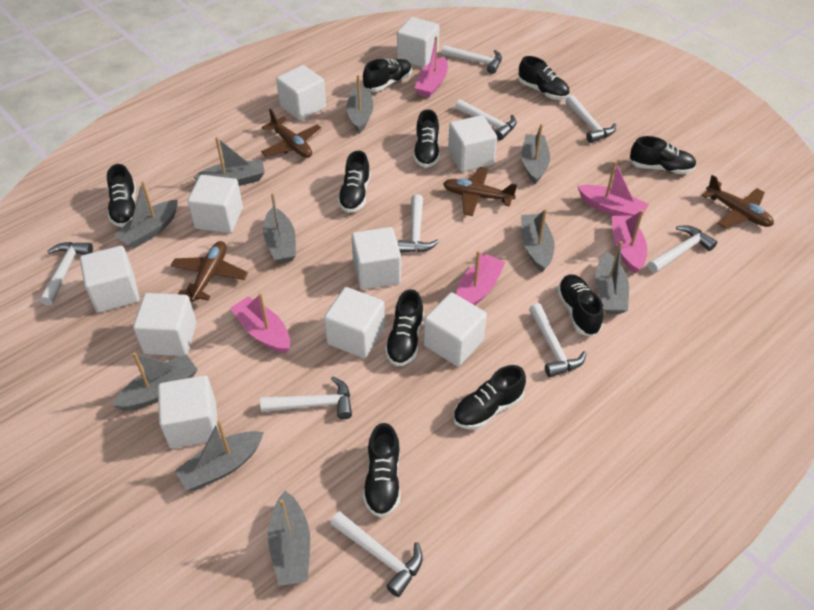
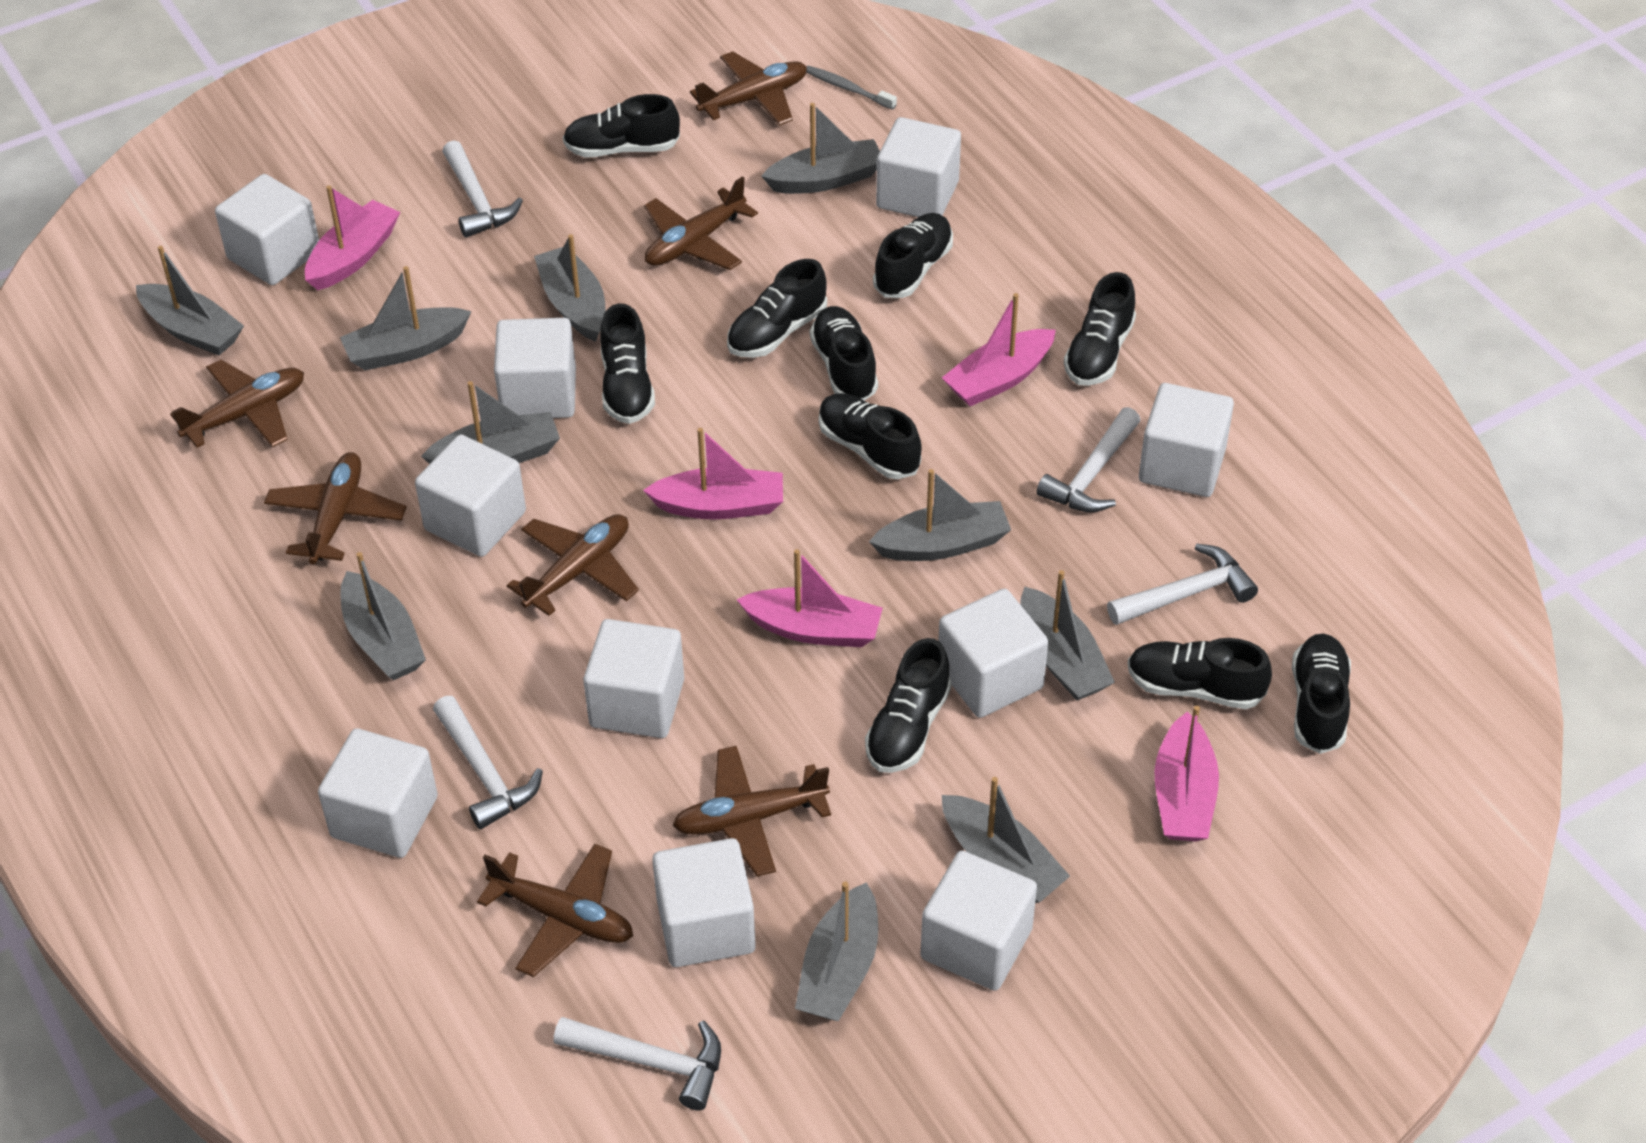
brown plane: 4 -> 7
grey toothbrush: 0 -> 1
white hammer: 9 -> 5

